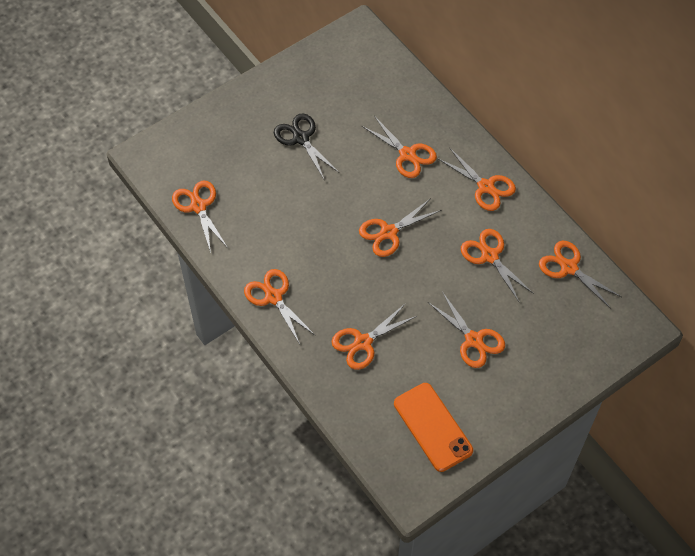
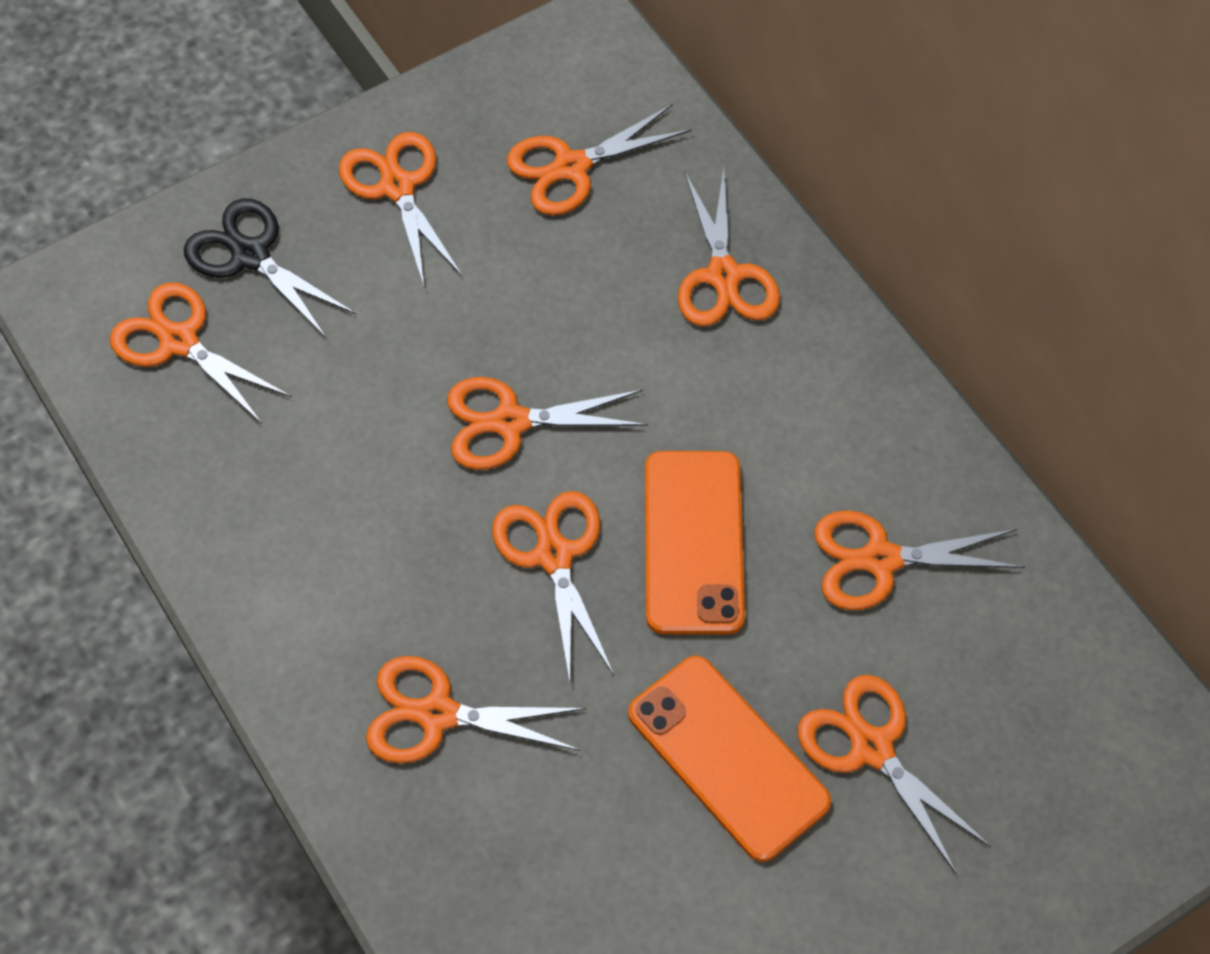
orange phone: 1 -> 2

